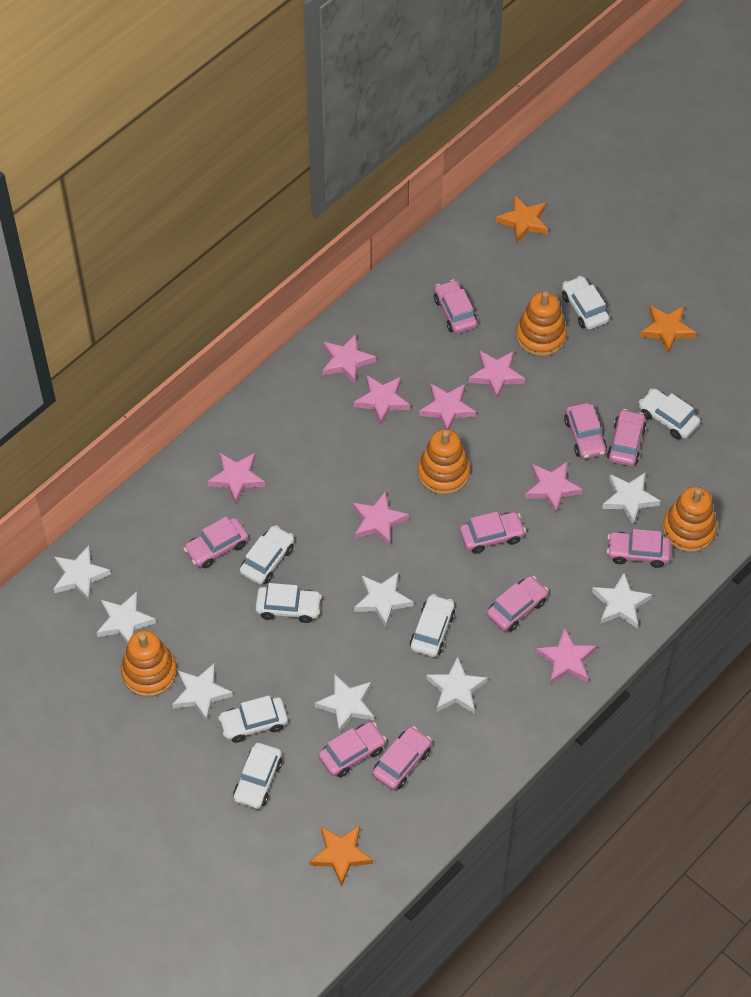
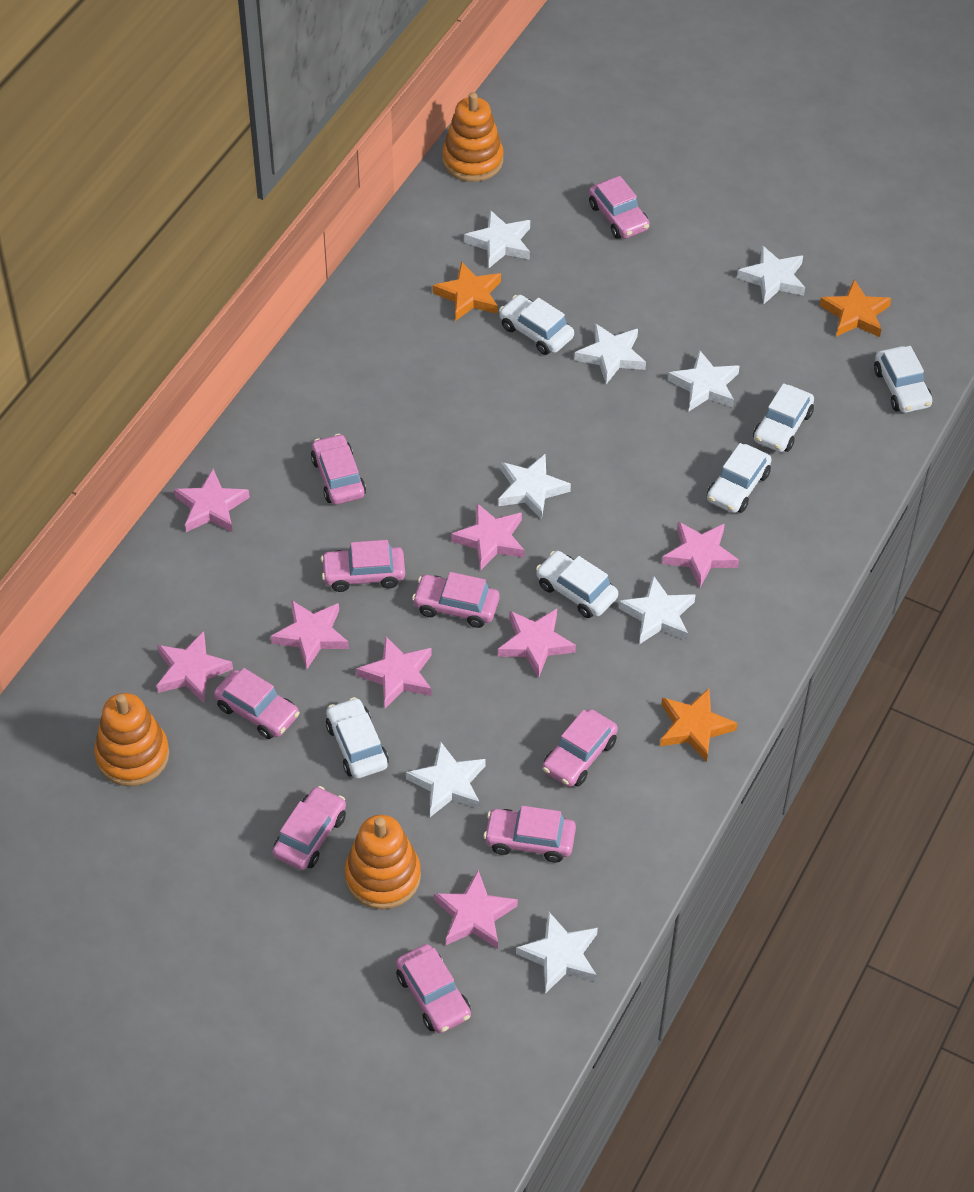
orange stacking toy: 4 -> 3
white car: 7 -> 6

